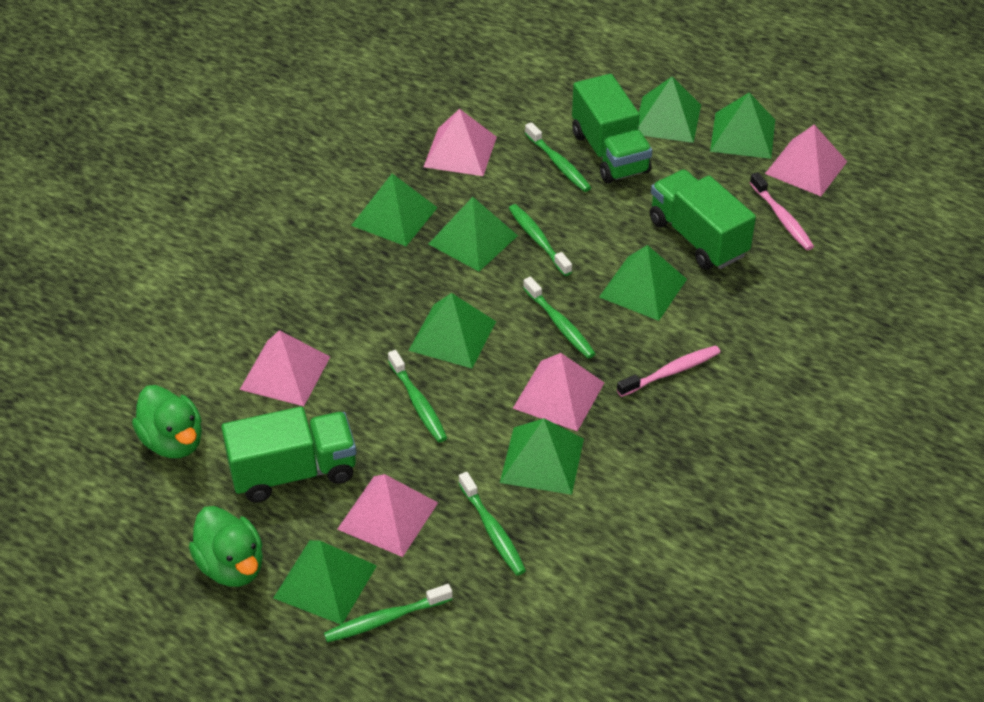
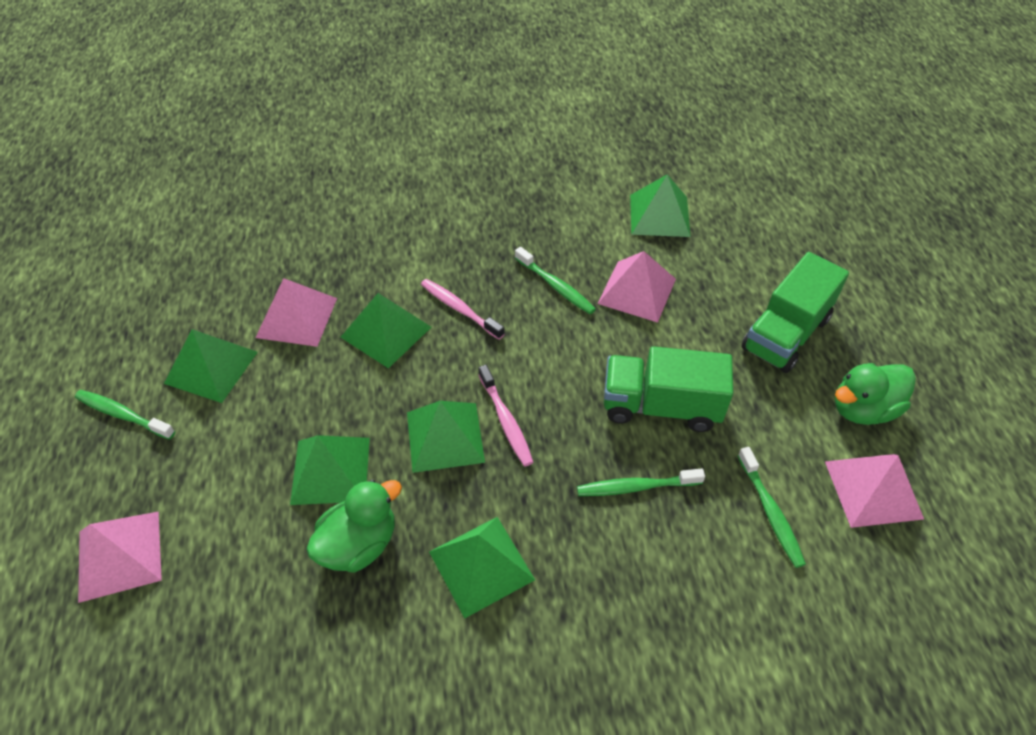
green pyramid: 8 -> 6
green toothbrush: 6 -> 4
green truck: 3 -> 2
pink pyramid: 5 -> 4

